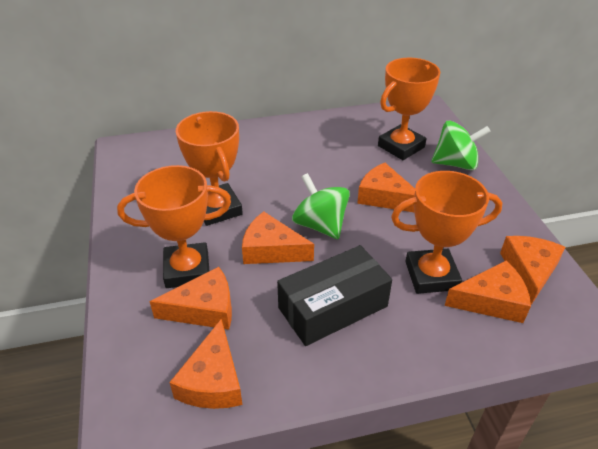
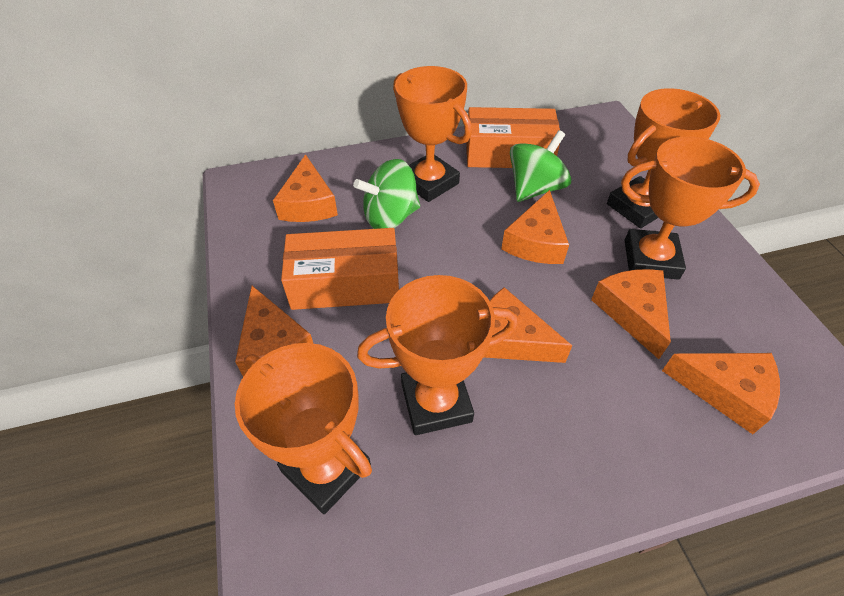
black box: 1 -> 0
orange box: 0 -> 2
orange trophy: 4 -> 5

